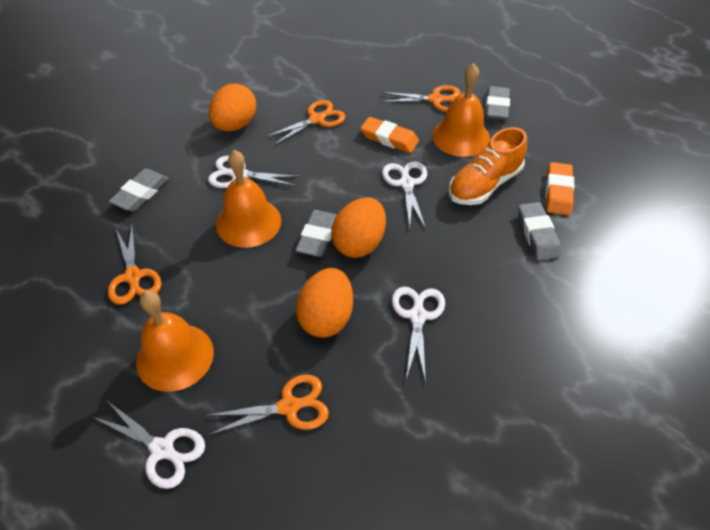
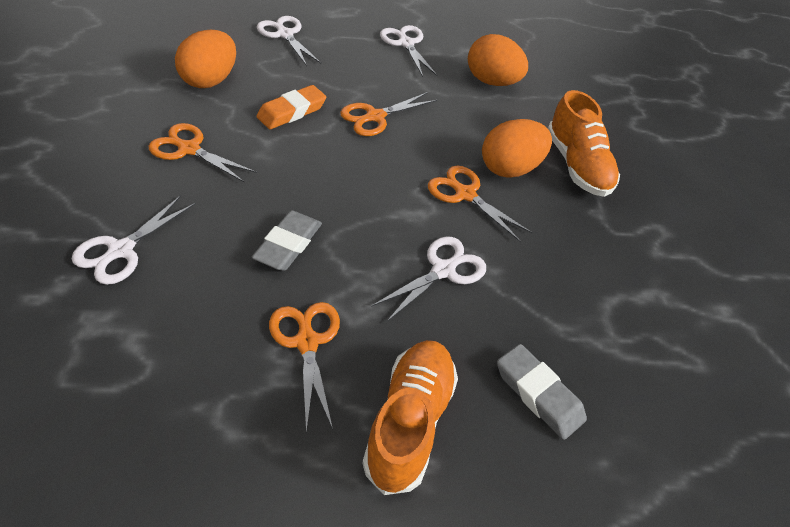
grey eraser: 4 -> 2
orange bell: 3 -> 0
orange eraser: 2 -> 1
orange shoe: 1 -> 2

